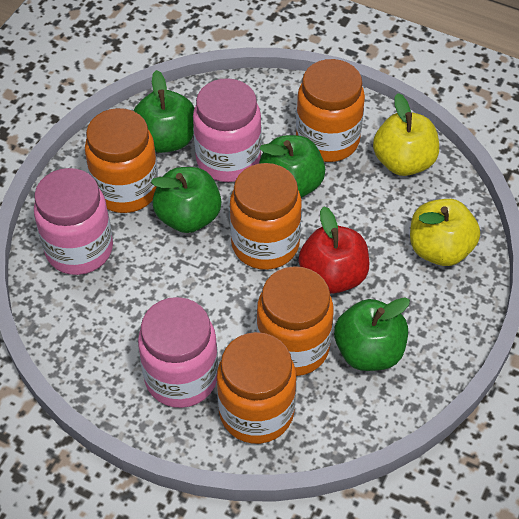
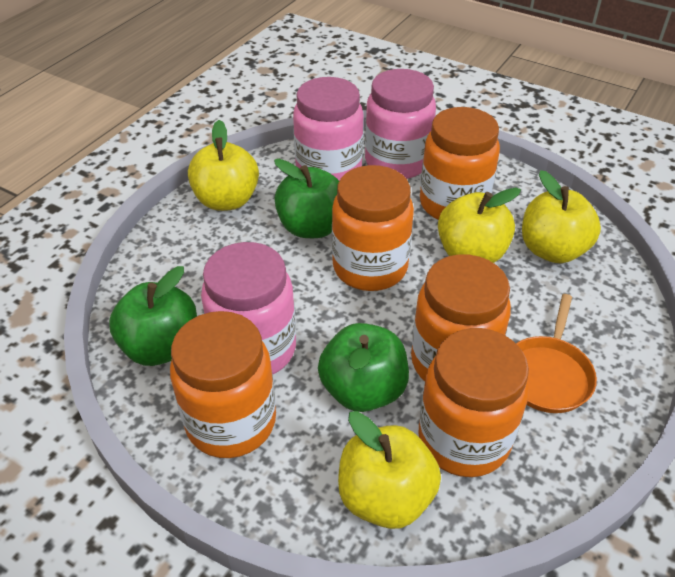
green apple: 4 -> 3
orange pan: 0 -> 1
red apple: 1 -> 0
yellow apple: 2 -> 4

